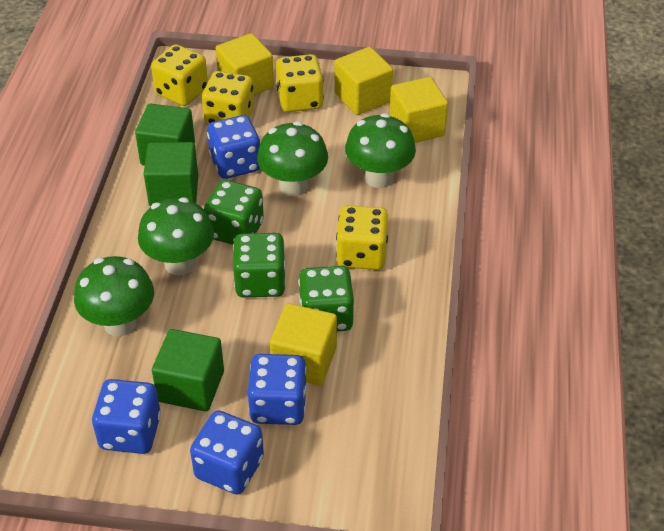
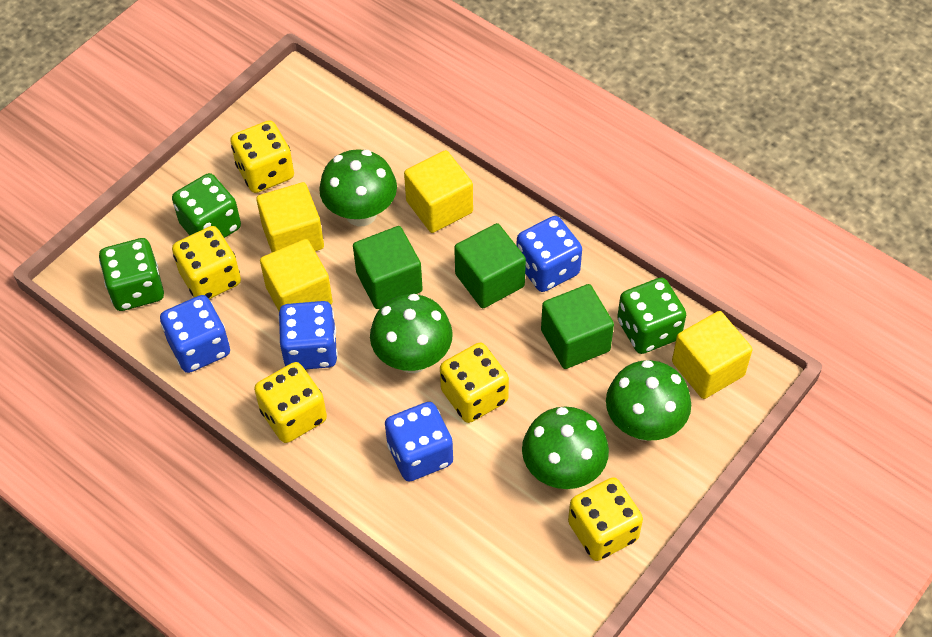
yellow dice: 4 -> 5

